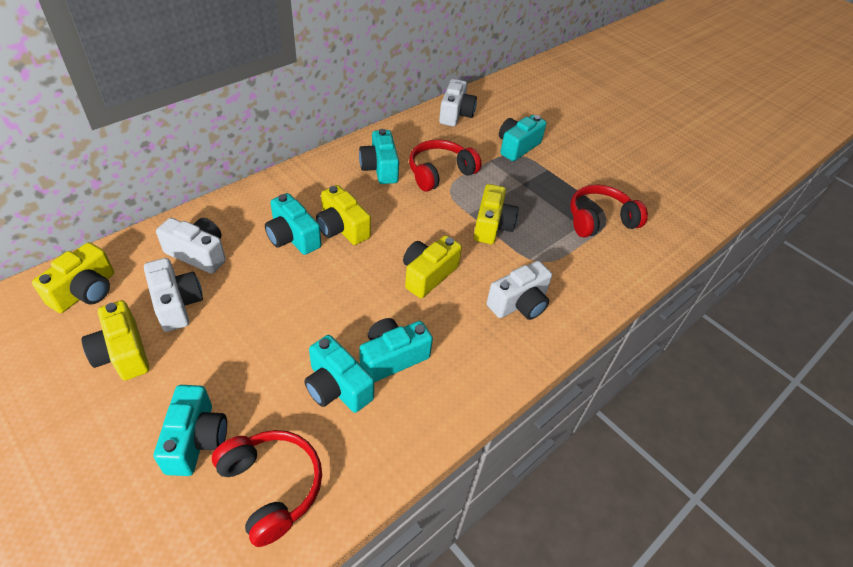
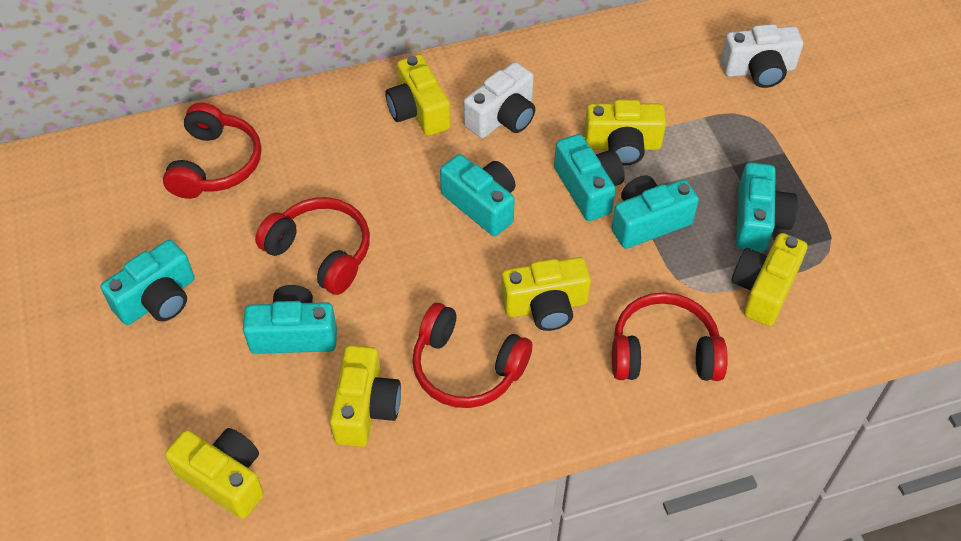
red headphones: 3 -> 4
white camera: 4 -> 2
yellow camera: 5 -> 6

